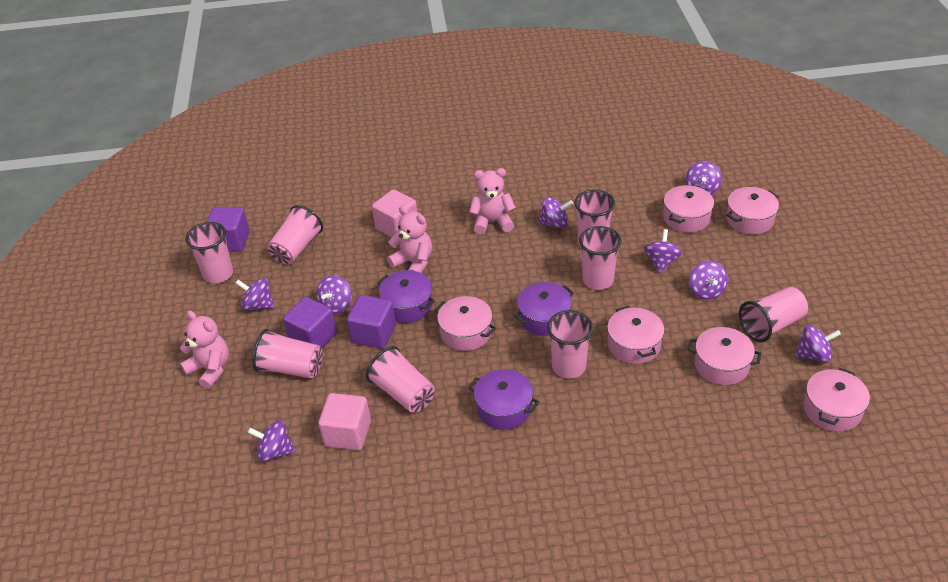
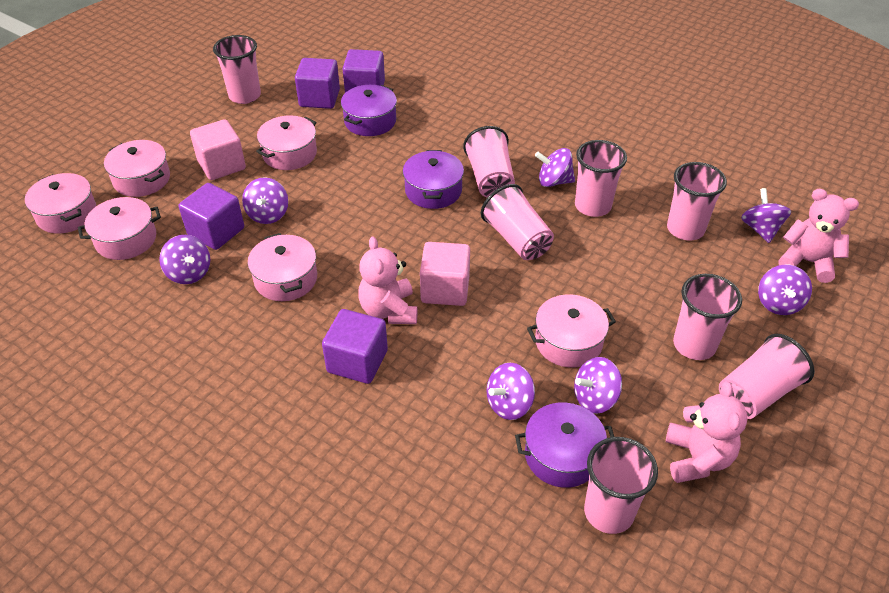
purple cube: 3 -> 4
purple spinning top: 8 -> 7

